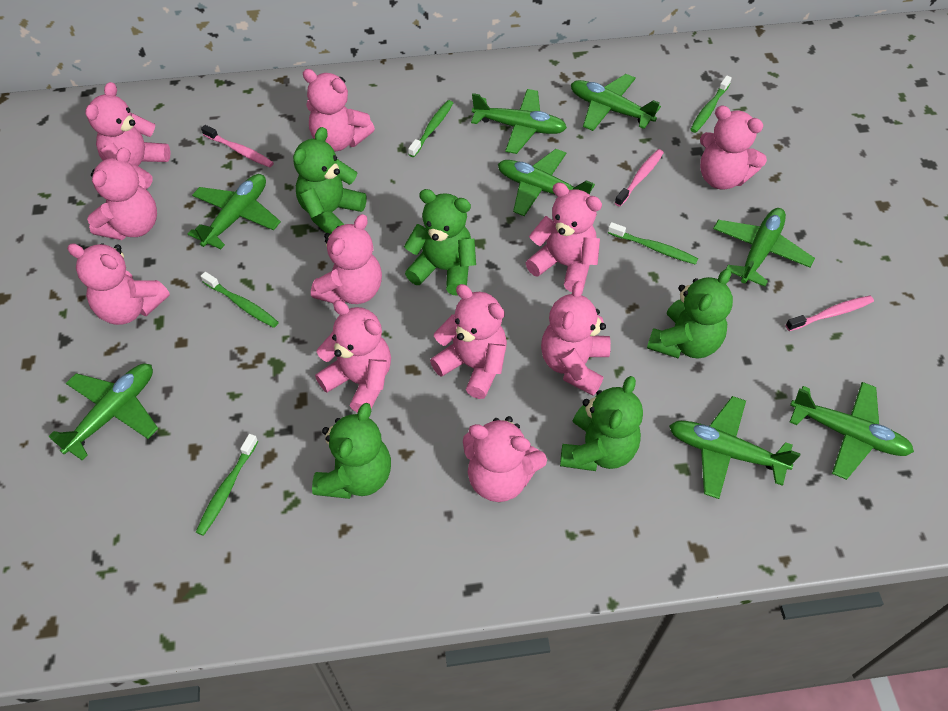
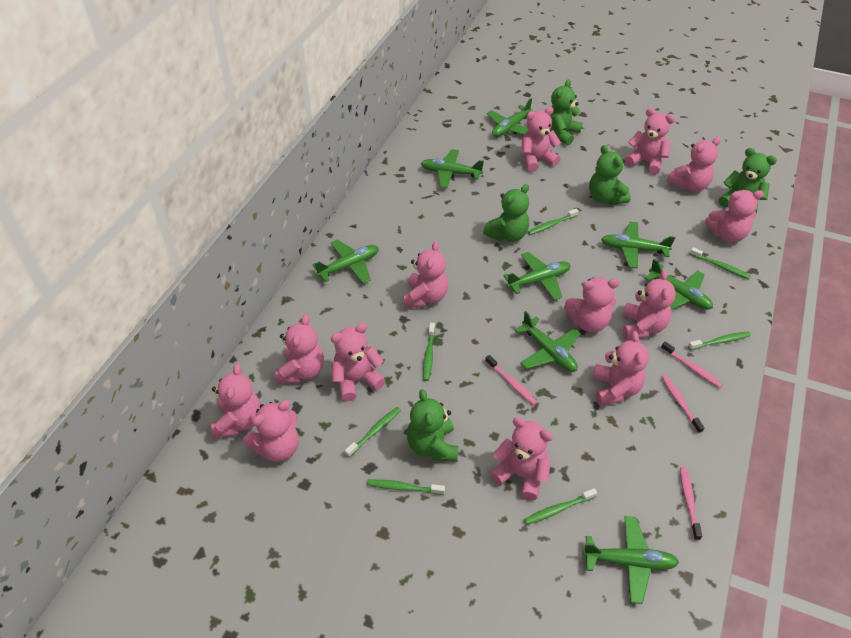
green toothbrush: 5 -> 7
pink teddy bear: 11 -> 13
pink toothbrush: 3 -> 4

